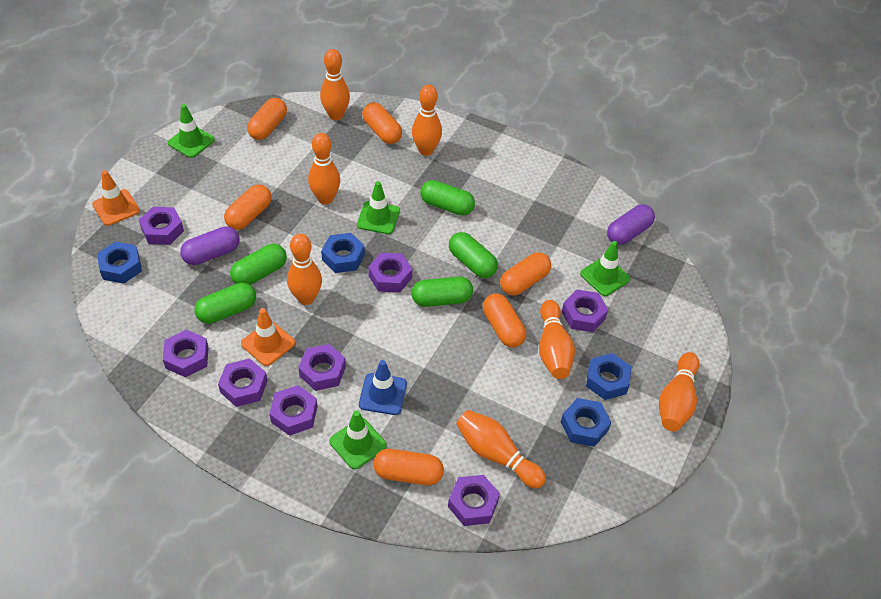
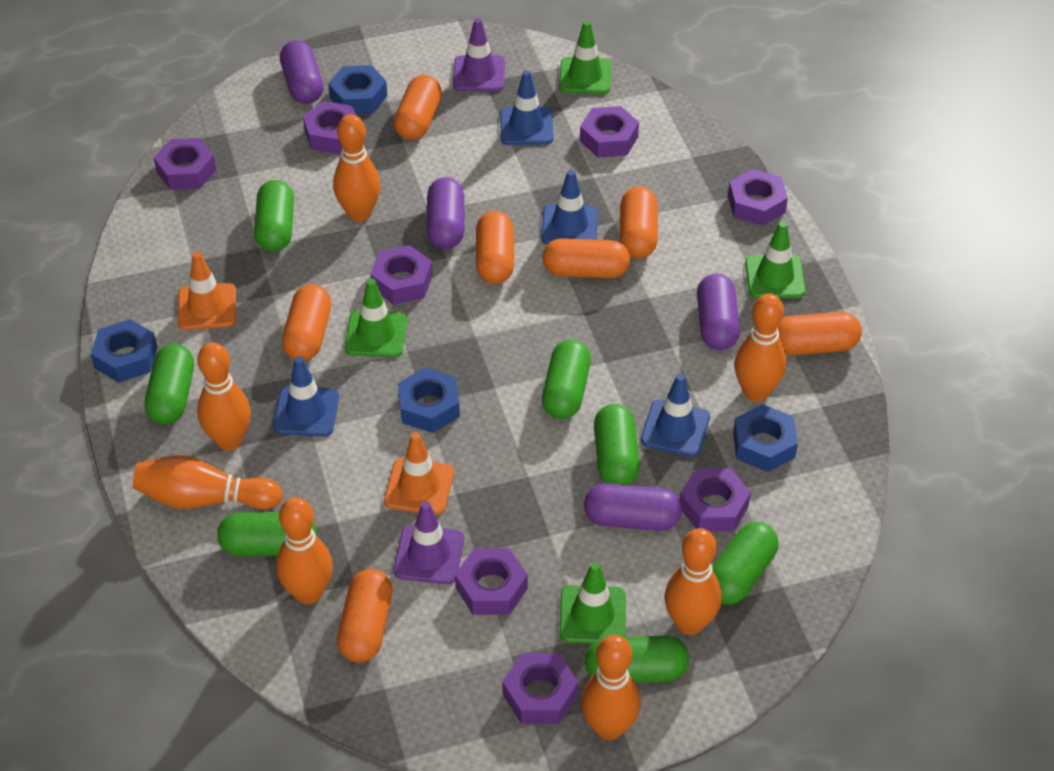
blue traffic cone: 1 -> 4
green capsule: 5 -> 7
orange capsule: 6 -> 7
purple capsule: 2 -> 4
purple traffic cone: 0 -> 2

